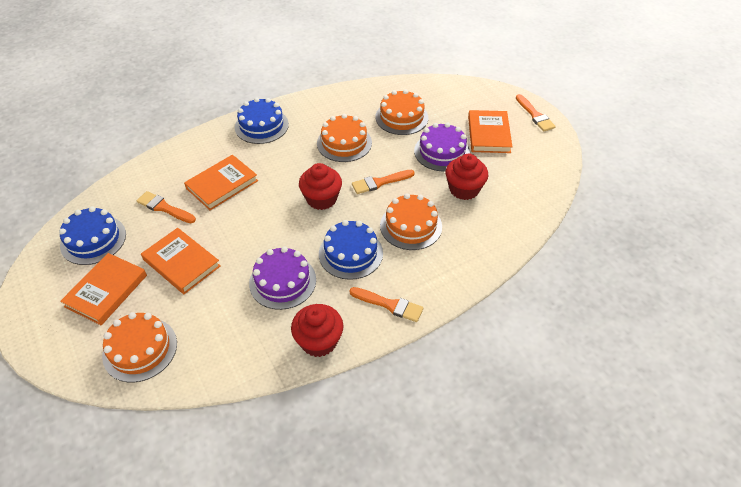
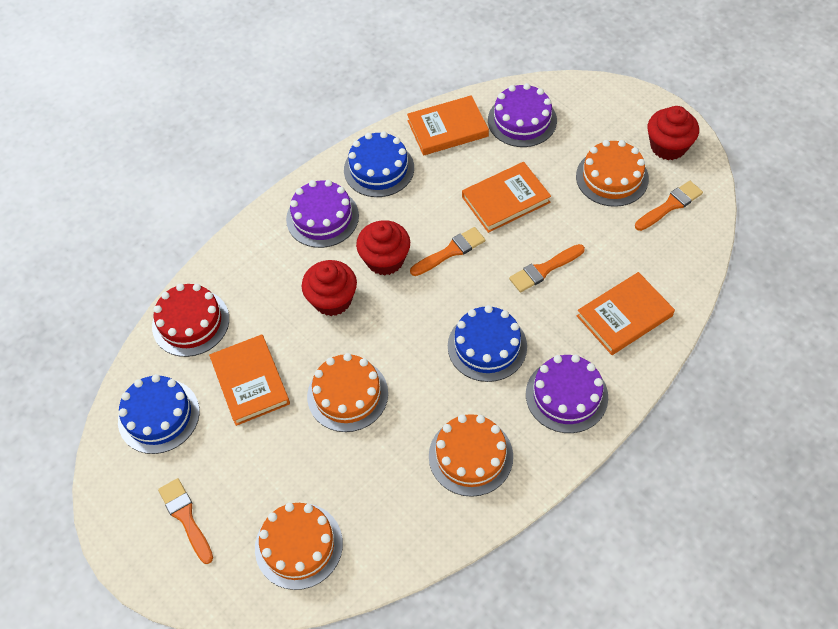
purple cake: 2 -> 3
red cake: 0 -> 1

